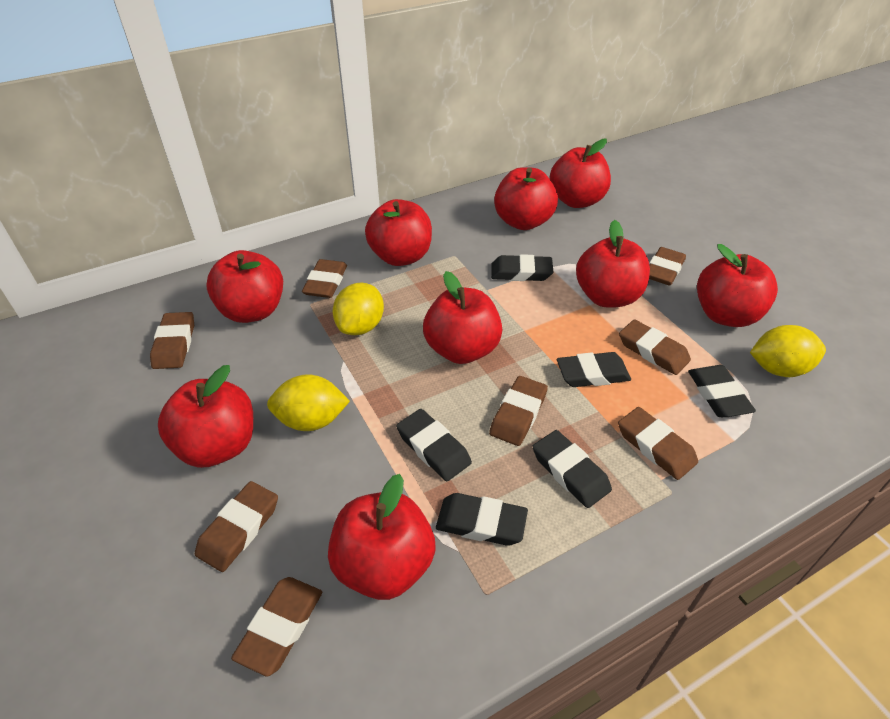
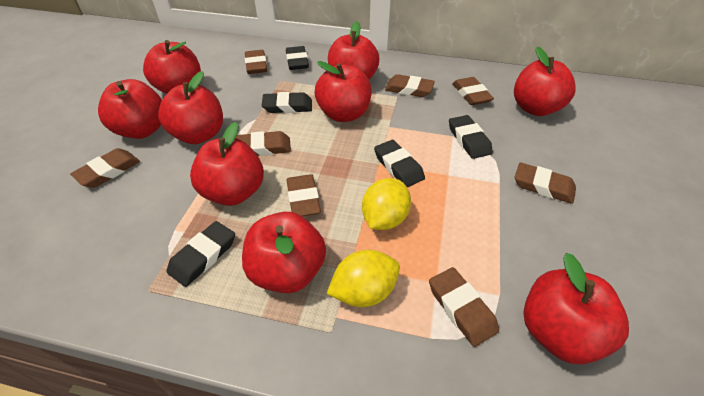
black eraser: 6 -> 5
yellow lemon: 3 -> 2

